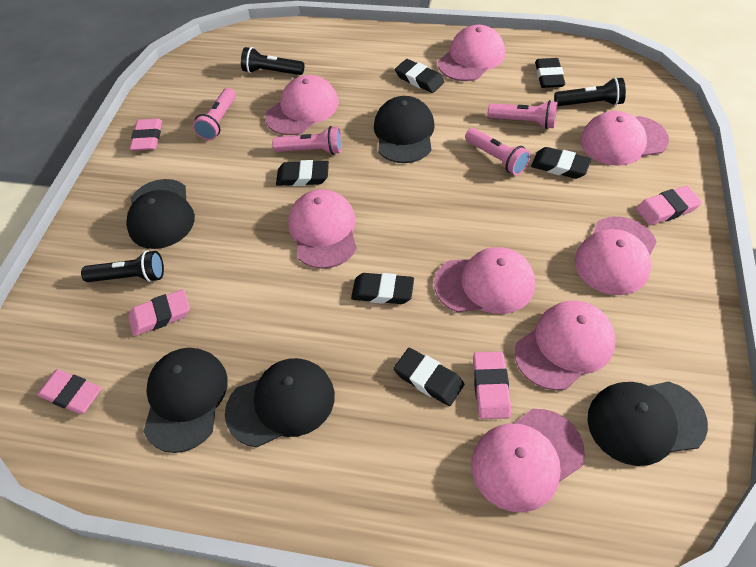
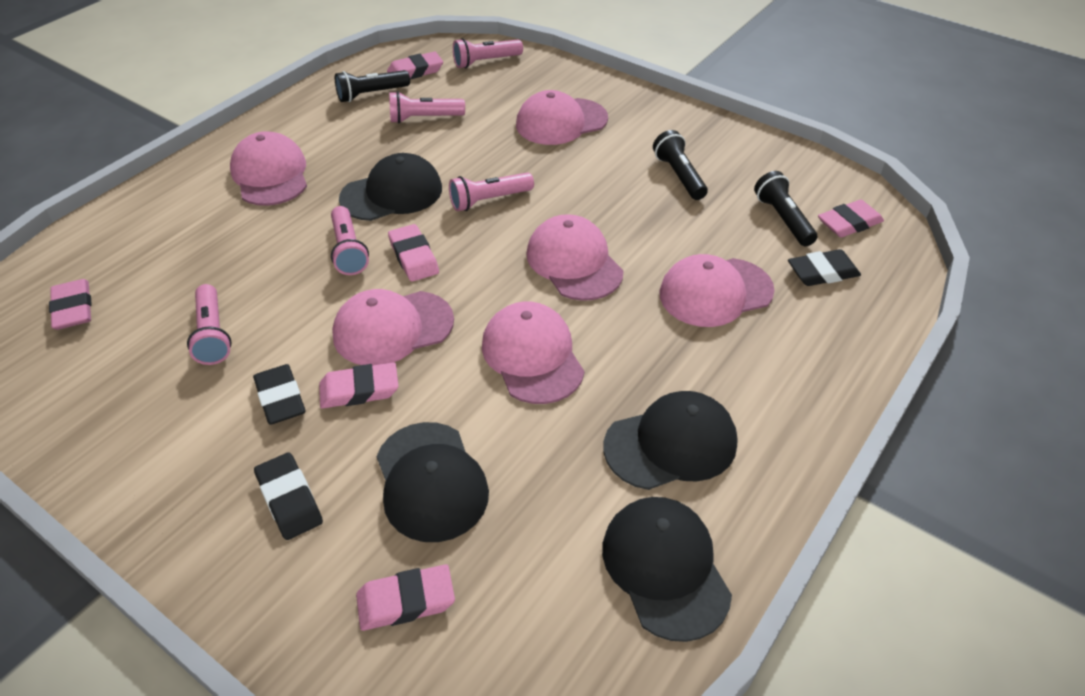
black cap: 5 -> 4
black eraser: 6 -> 3
pink cap: 8 -> 6
pink eraser: 5 -> 6
pink flashlight: 4 -> 5

